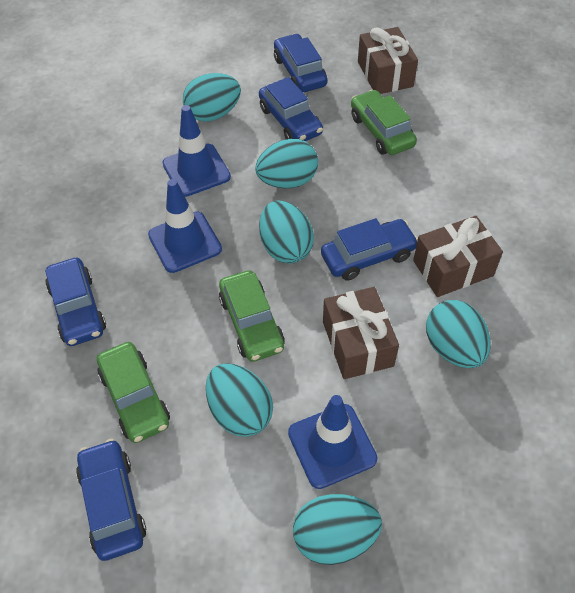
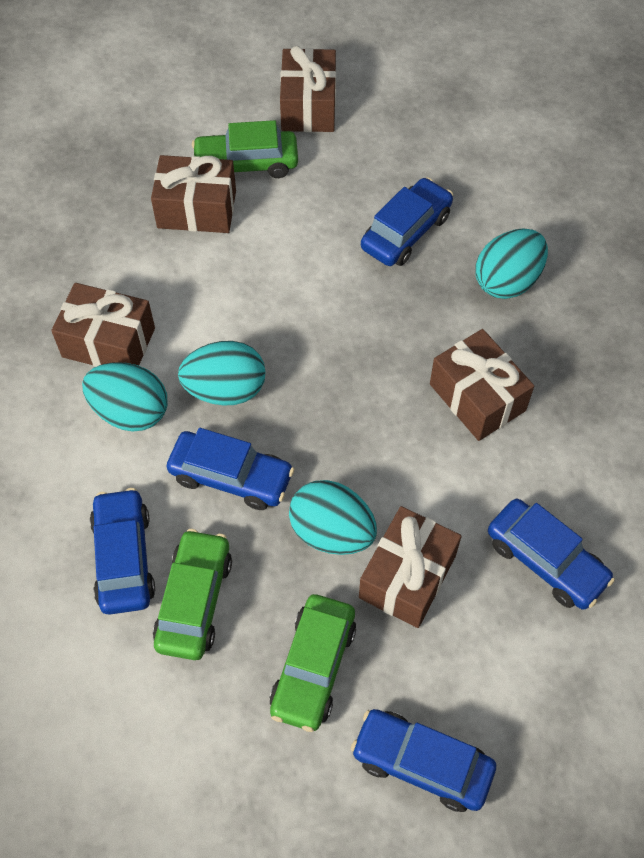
blue traffic cone: 3 -> 0
brown gift: 3 -> 5
turquoise egg: 6 -> 4

